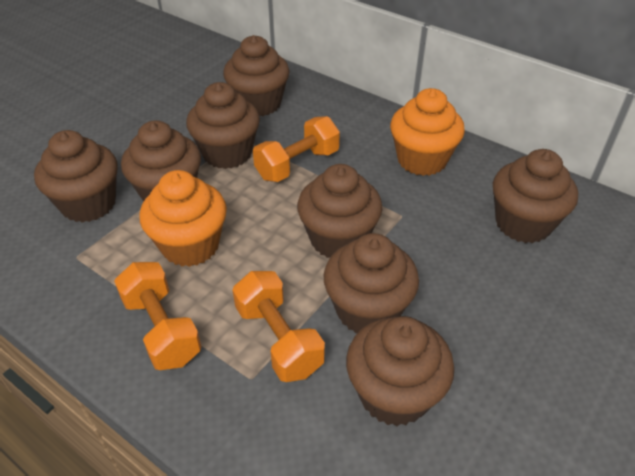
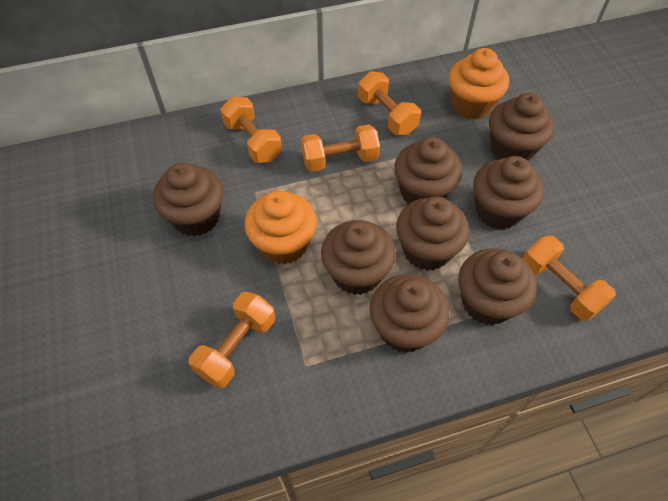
orange dumbbell: 3 -> 5

